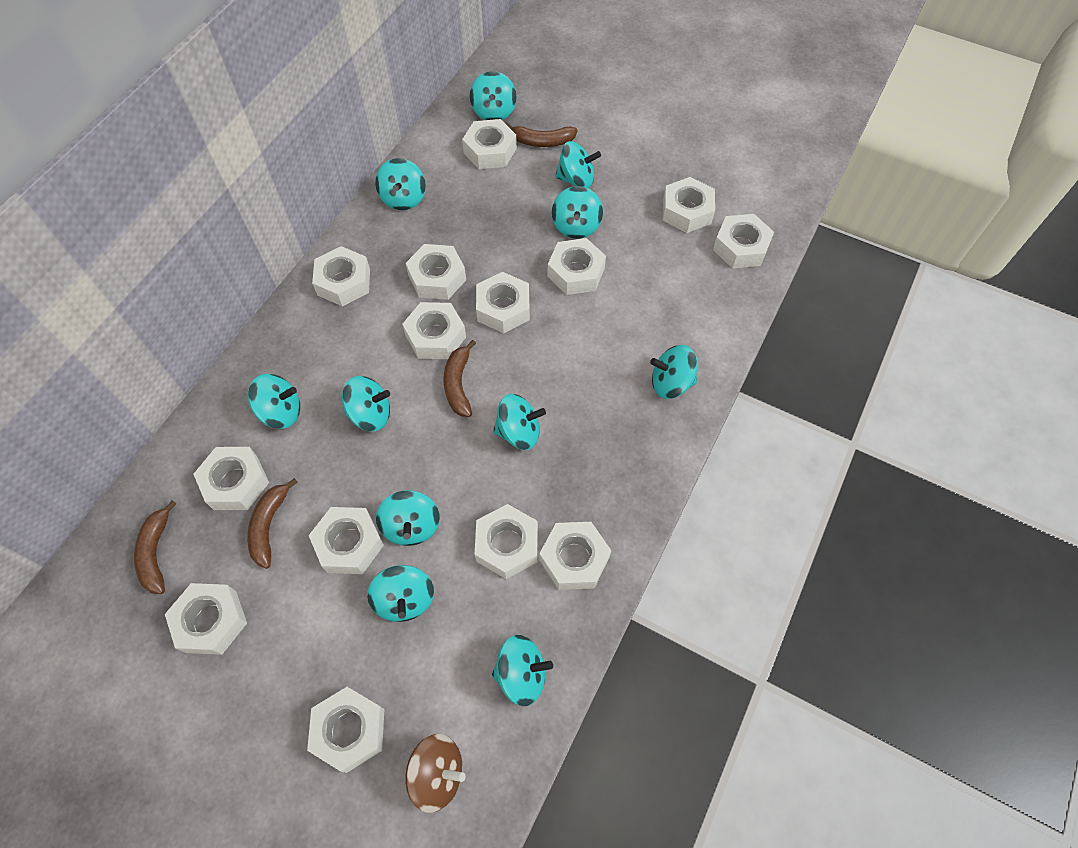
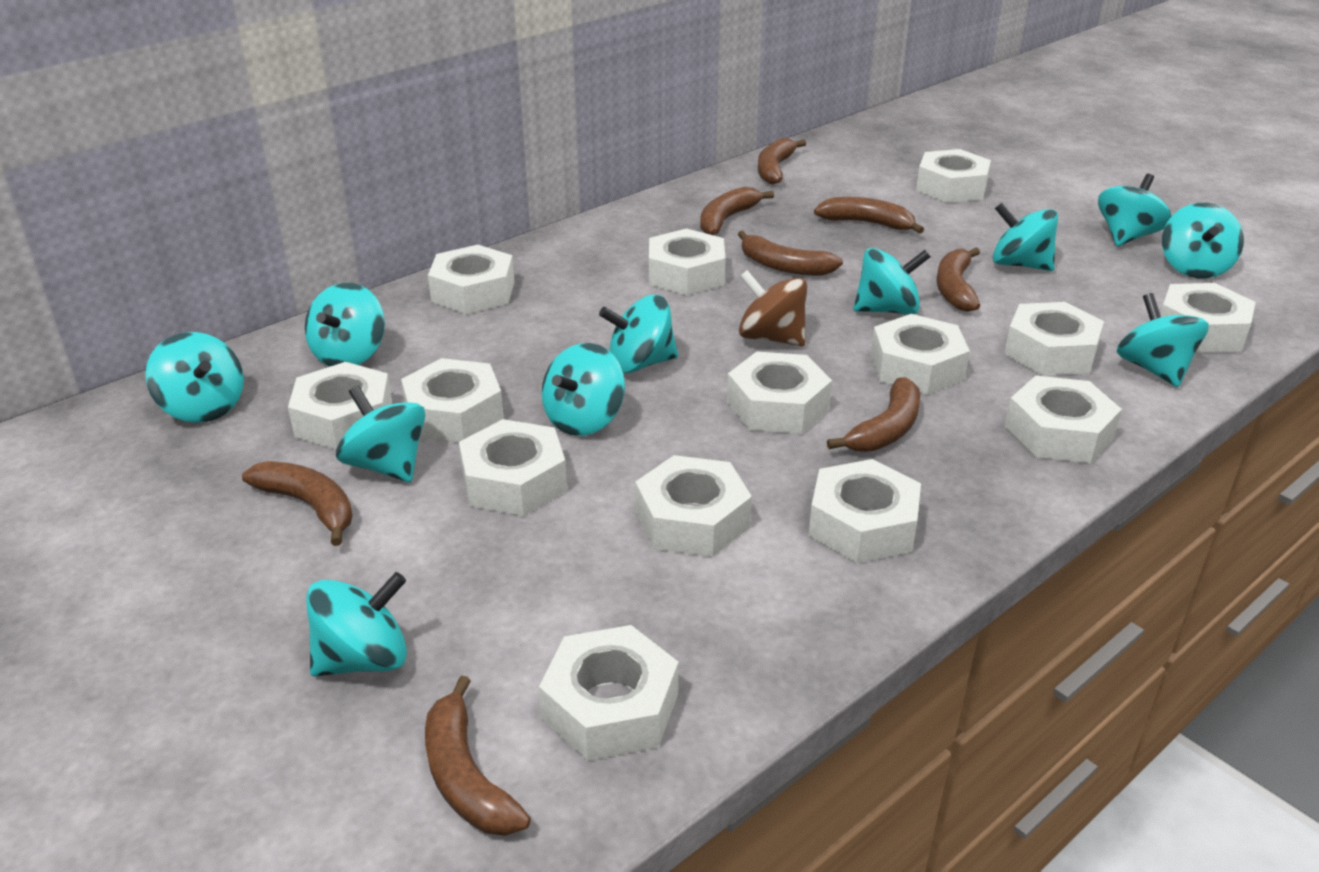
brown banana: 4 -> 8

